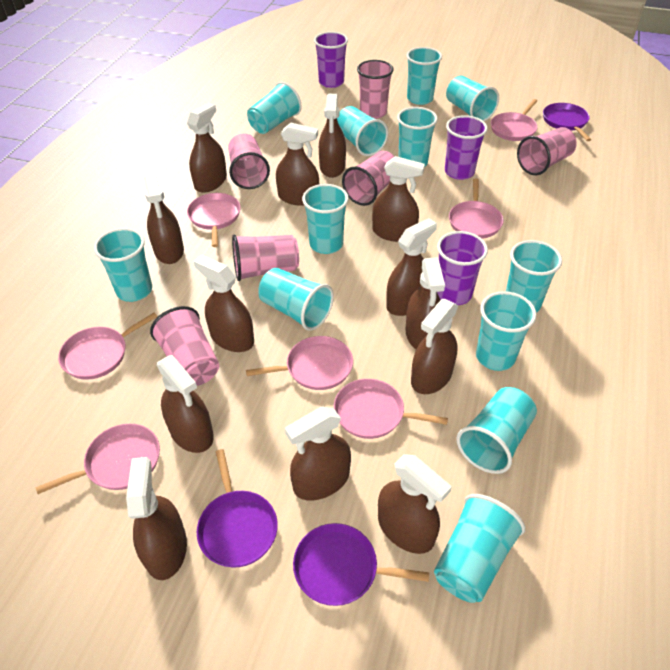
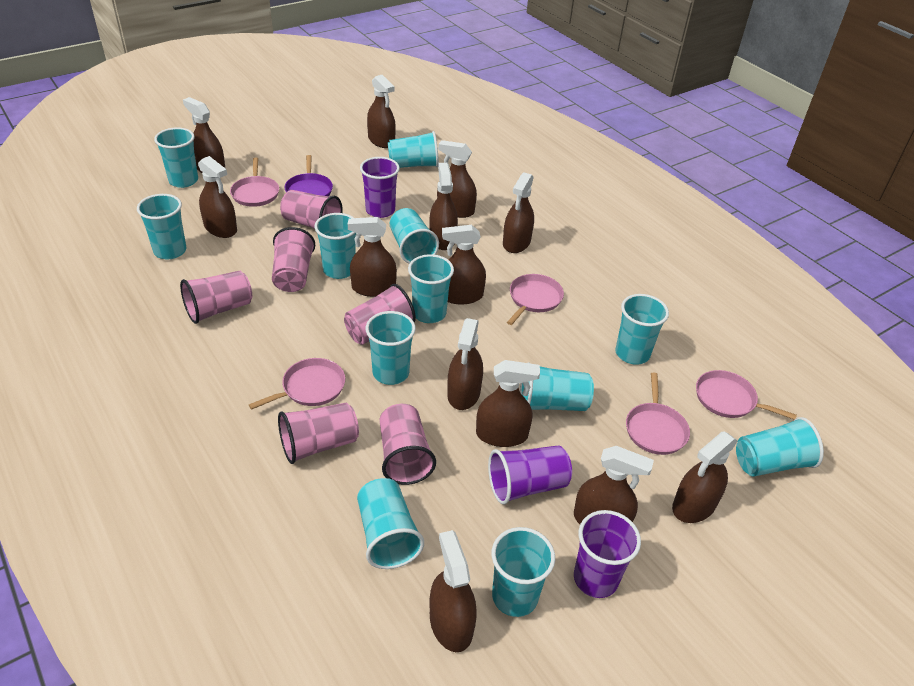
pink pan: 7 -> 5
purple pan: 3 -> 1

